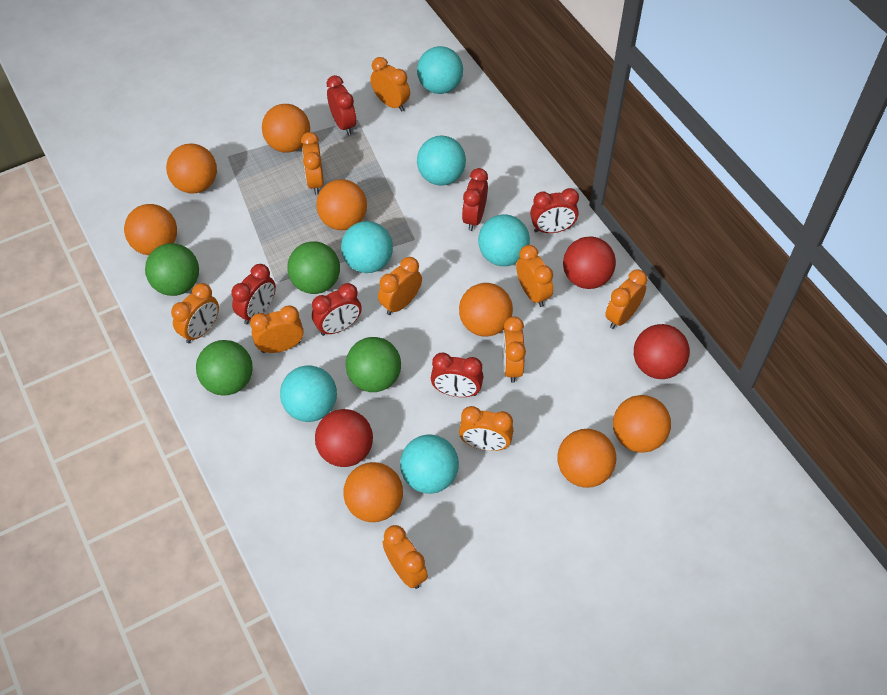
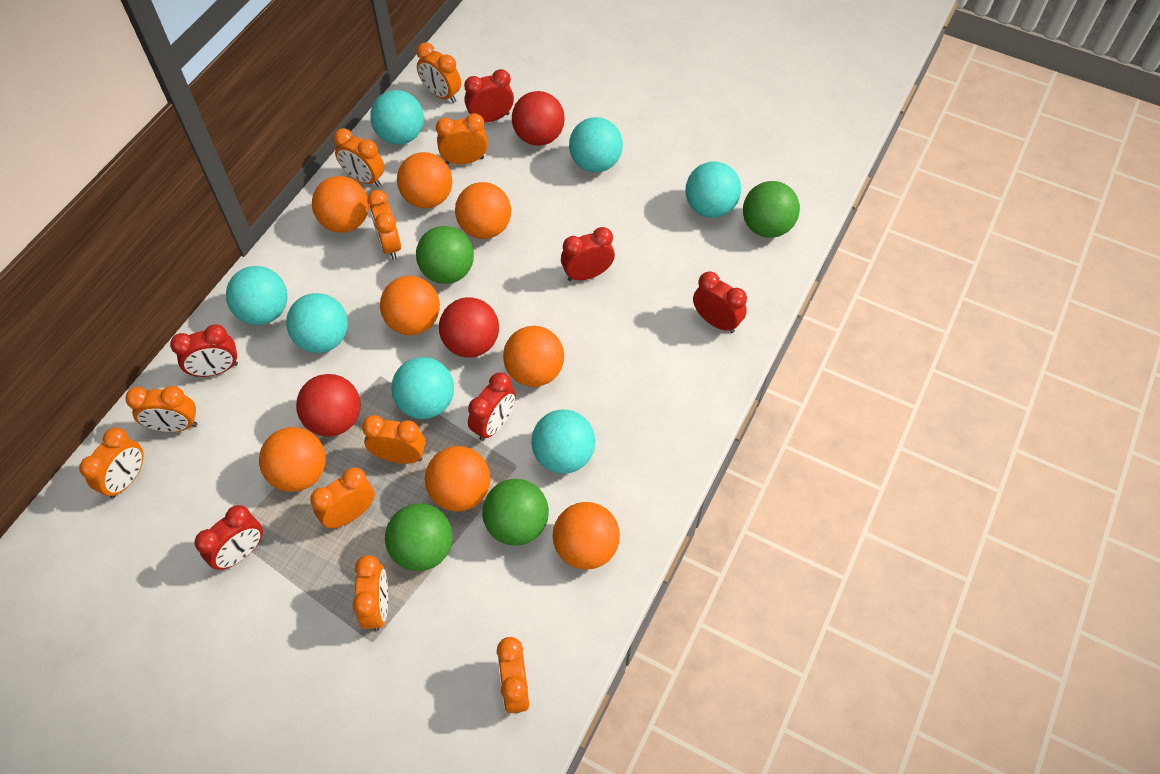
turquoise ball: 6 -> 7

